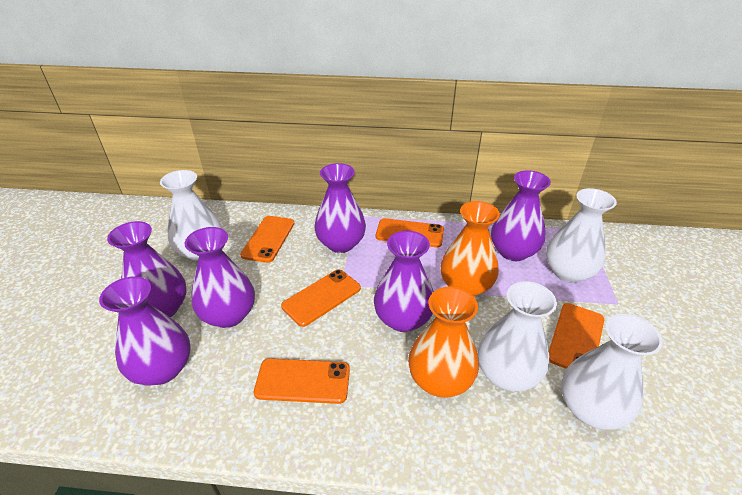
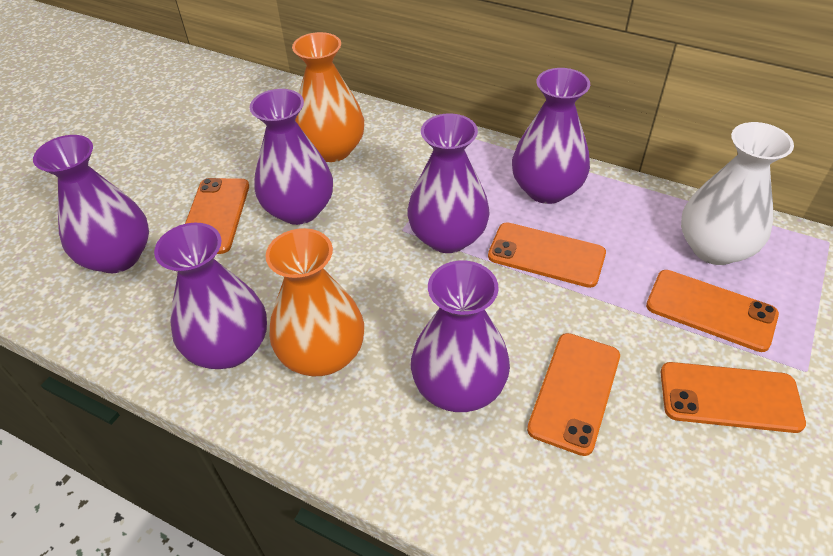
white vase: 4 -> 1

